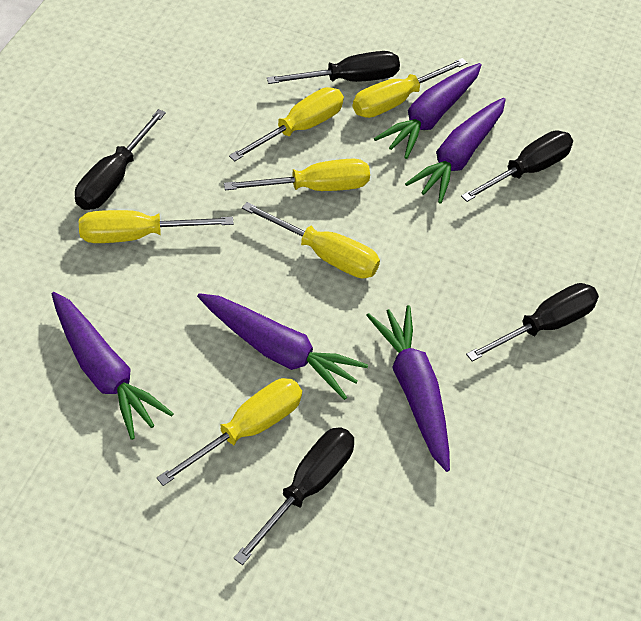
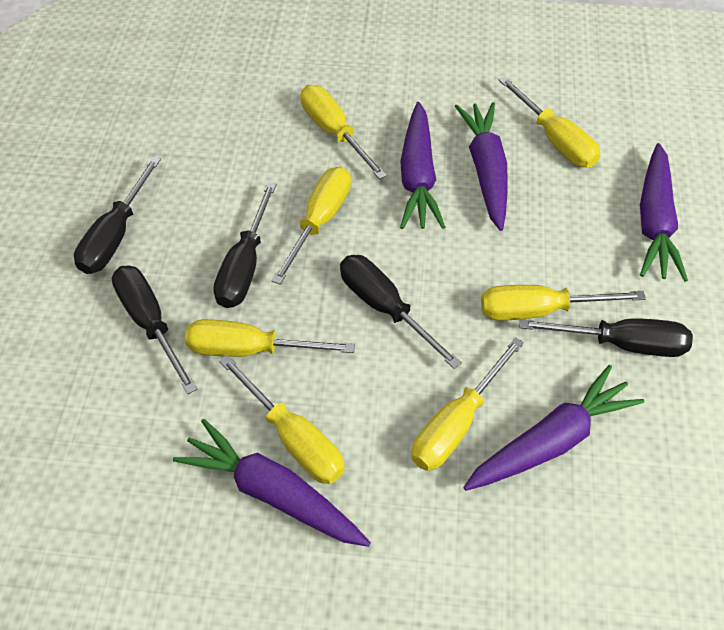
yellow screwdriver: 6 -> 7

